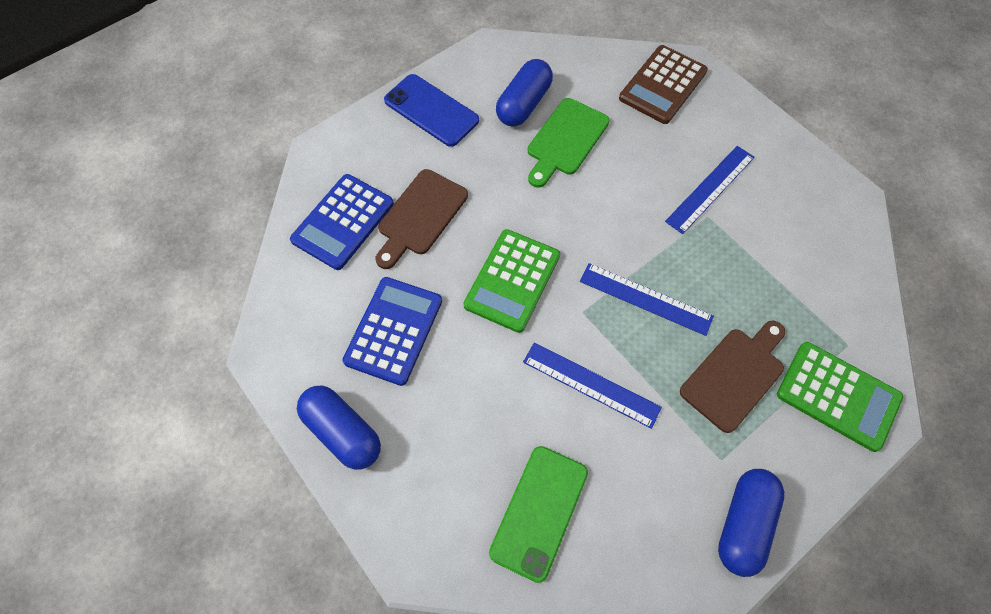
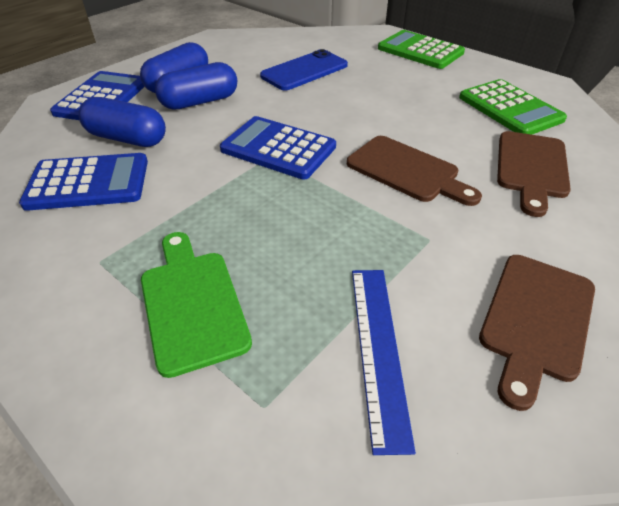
blue calculator: 2 -> 3
blue ruler: 3 -> 1
brown calculator: 1 -> 0
brown cutting board: 2 -> 3
green phone: 1 -> 0

